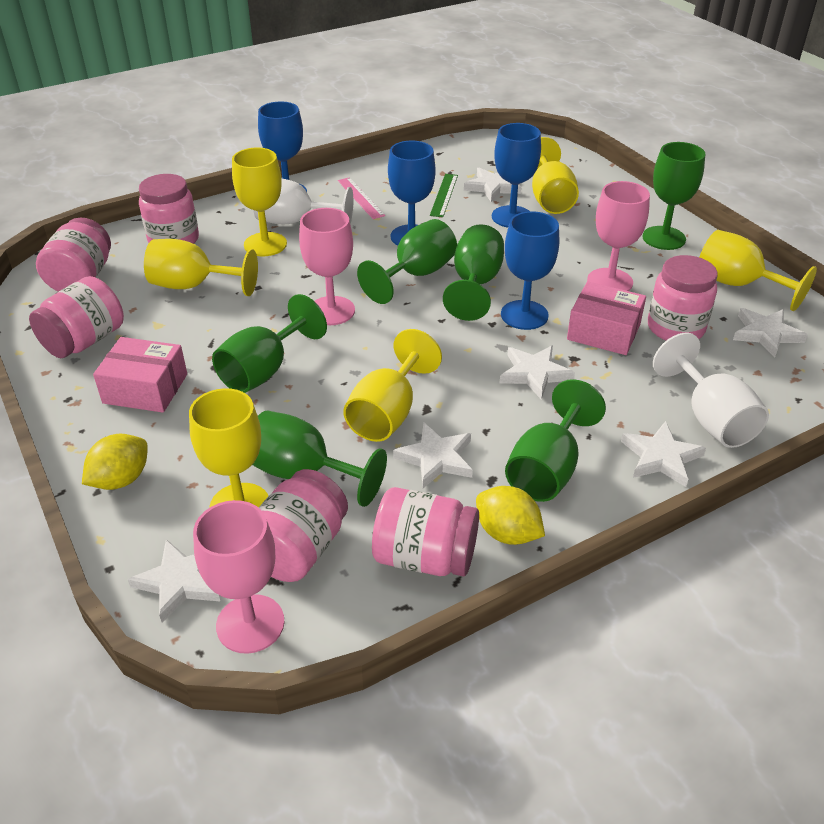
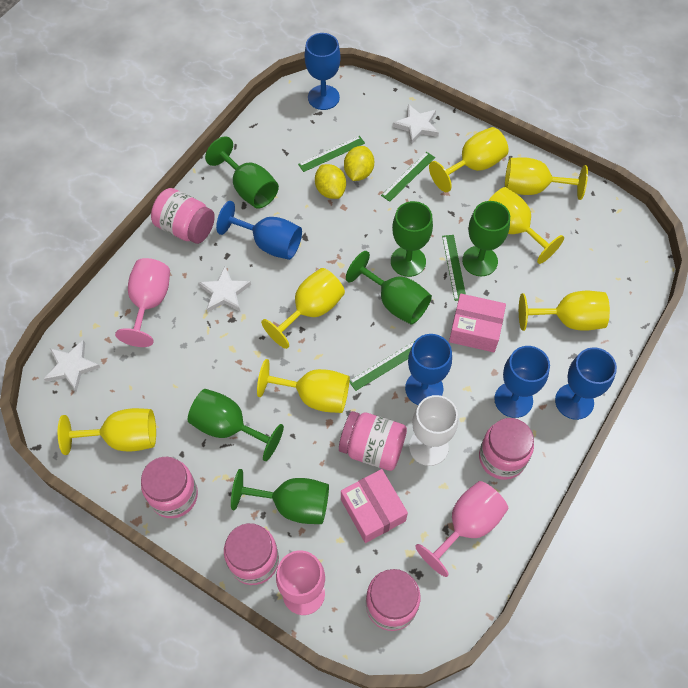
blue goblet: 4 -> 5
green ruler: 1 -> 4
pink ruler: 1 -> 0
white goblet: 2 -> 1
white star: 6 -> 3
yellow goblet: 6 -> 7

